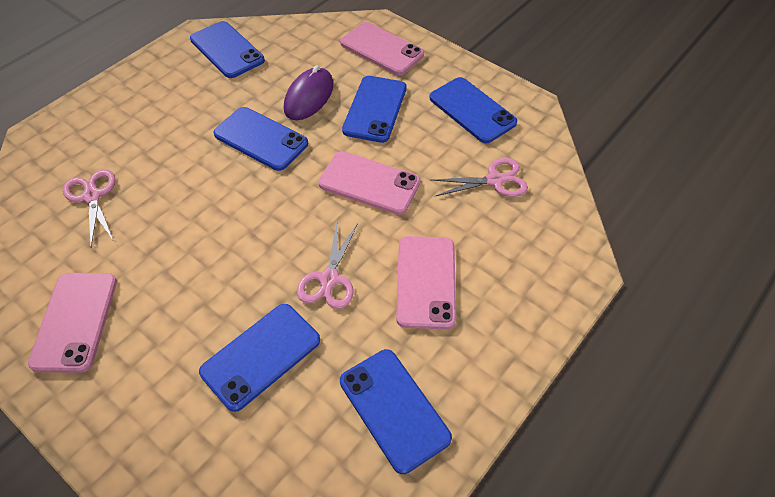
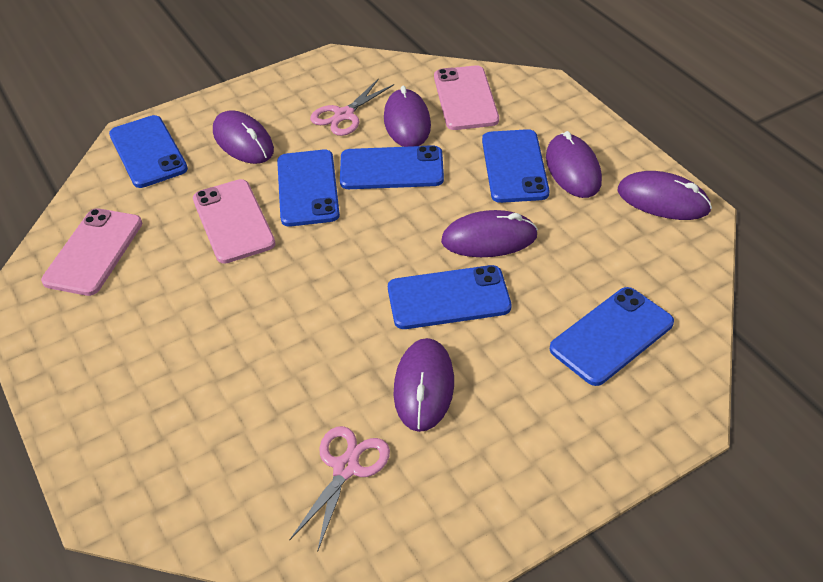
pink phone: 4 -> 3
pink scissors: 3 -> 2
purple mouse: 1 -> 6

